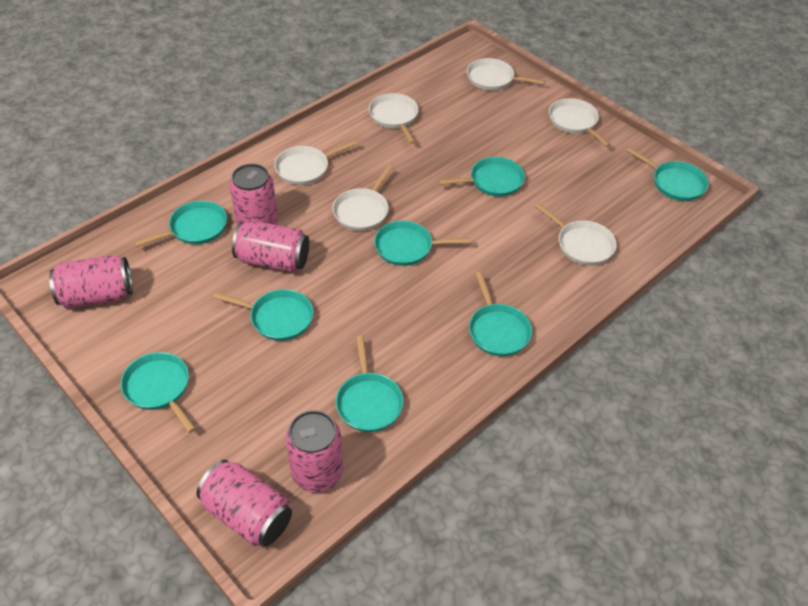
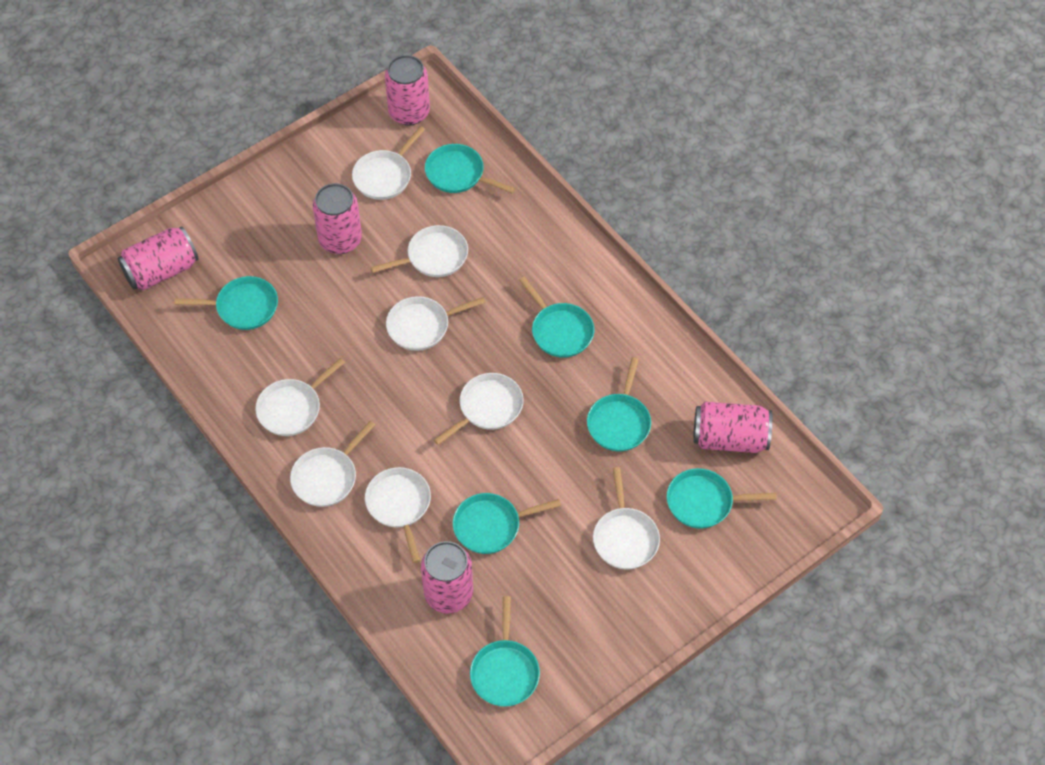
turquoise pan: 8 -> 7
white pan: 6 -> 8

